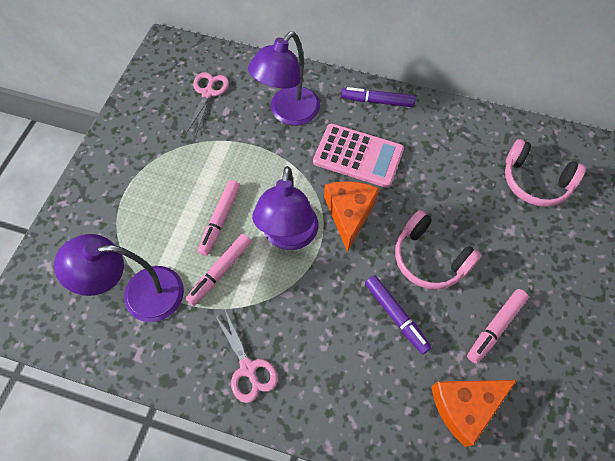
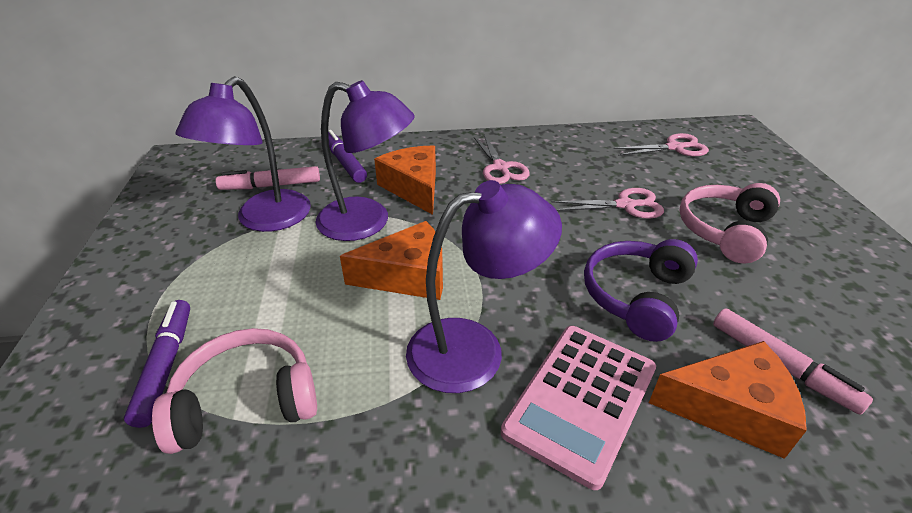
orange cheese: 2 -> 3
pink marker: 3 -> 2
pink scissors: 2 -> 3
purple headphones: 0 -> 1

